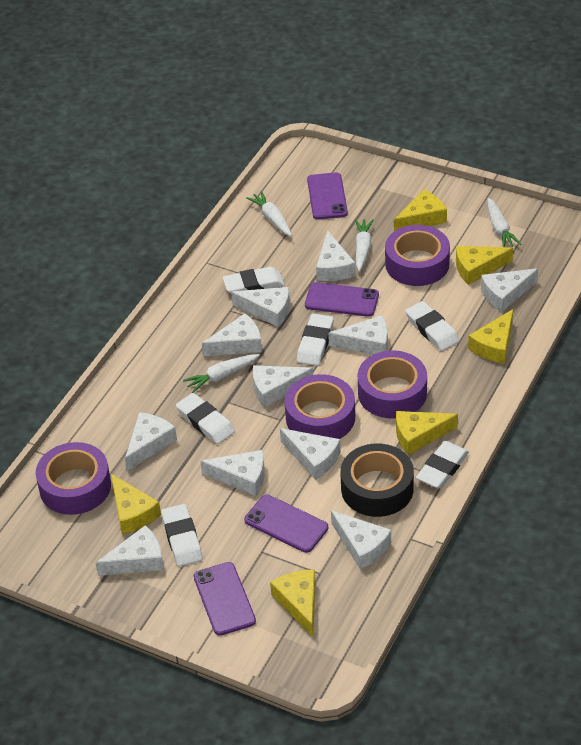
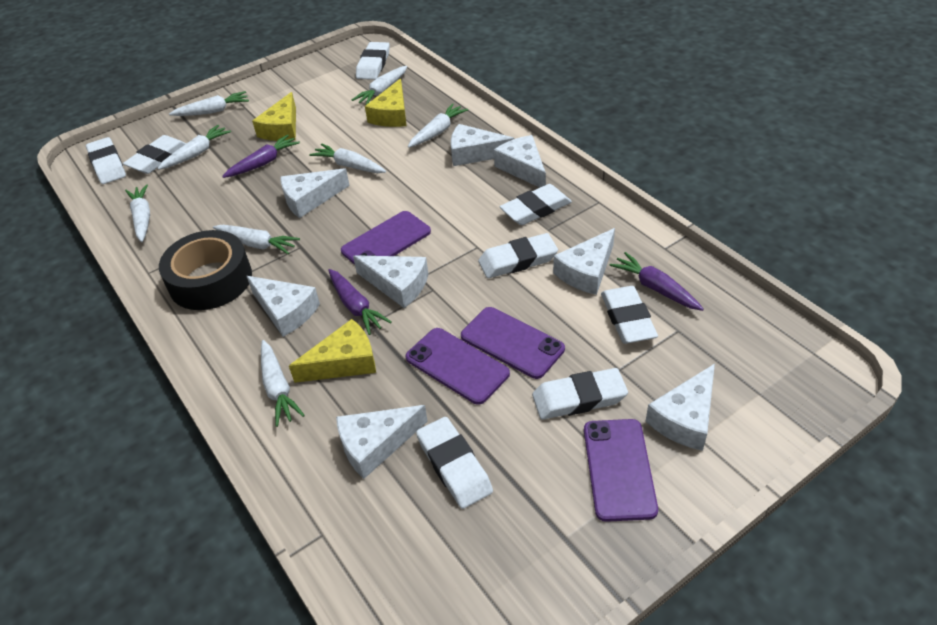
purple carrot: 0 -> 3
purple tape: 4 -> 0
white carrot: 4 -> 8
white cheese: 11 -> 8
white eraser: 6 -> 8
yellow cheese: 6 -> 3

